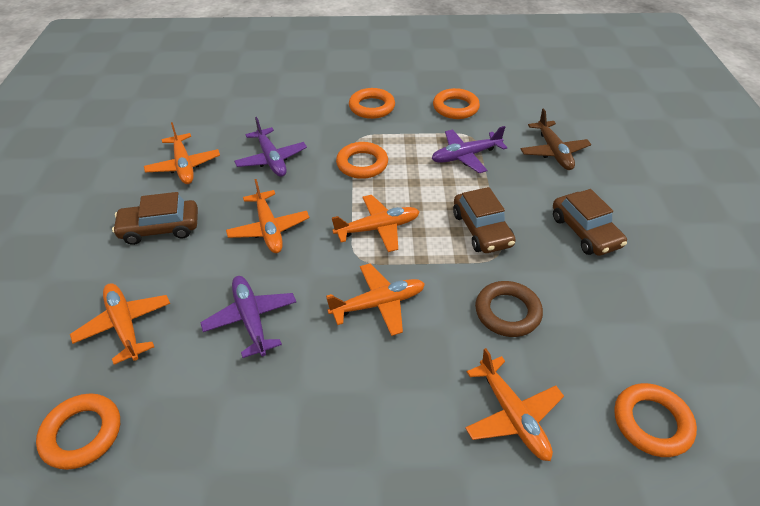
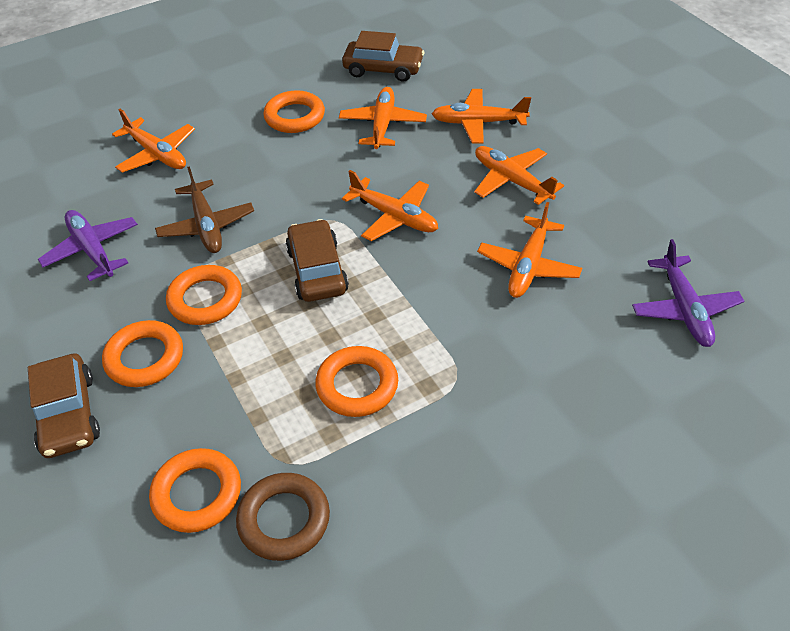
purple plane: 3 -> 2

